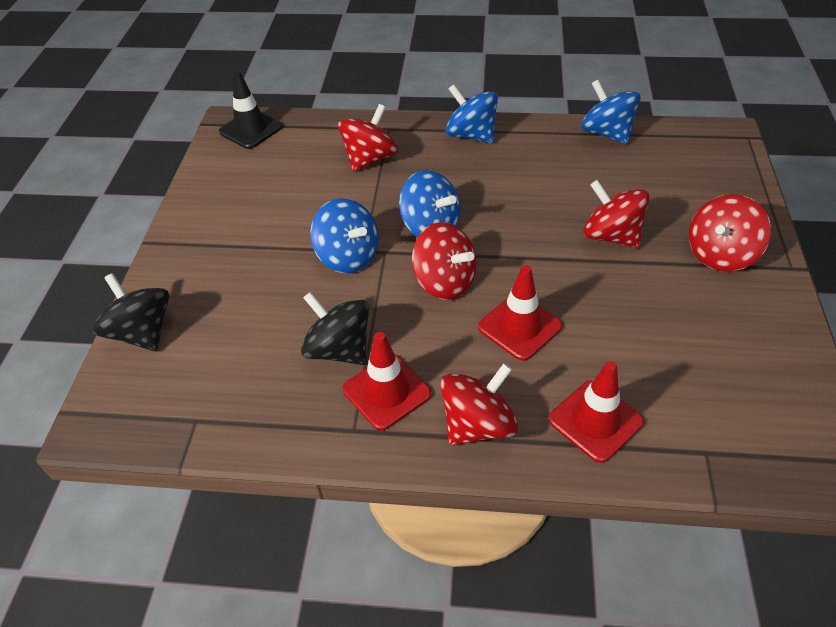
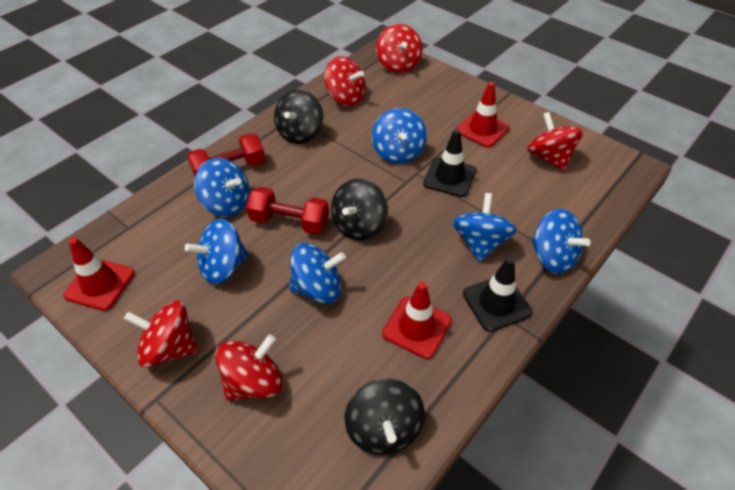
black spinning top: 2 -> 3
black traffic cone: 1 -> 2
blue spinning top: 4 -> 6
red dumbbell: 0 -> 2

